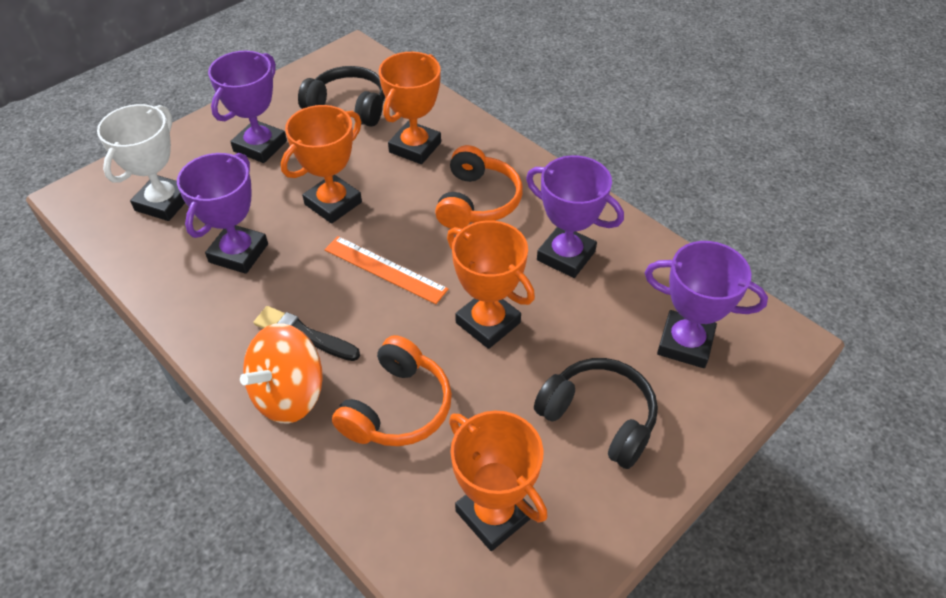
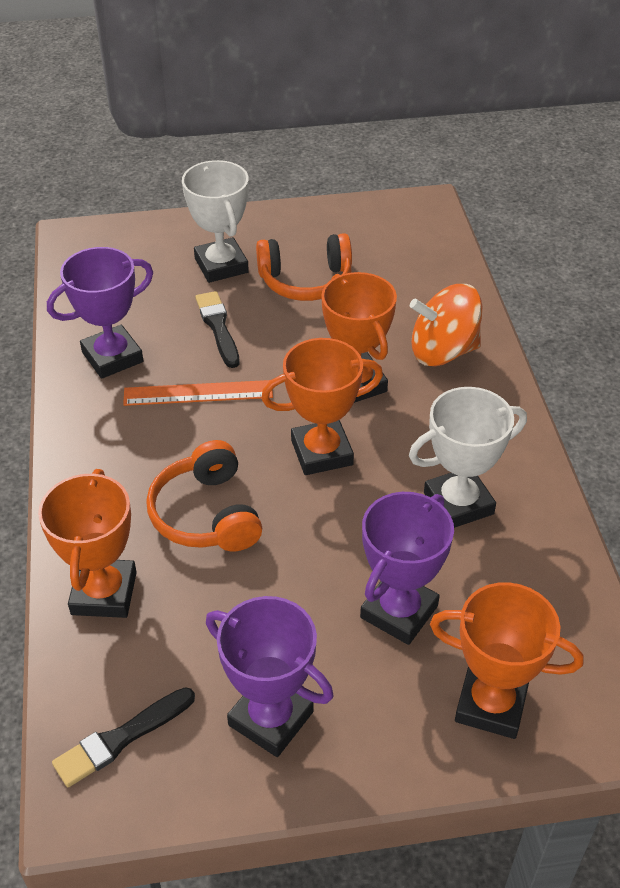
black brush: 1 -> 2
black headphones: 2 -> 0
purple trophy: 4 -> 3
white trophy: 1 -> 2

